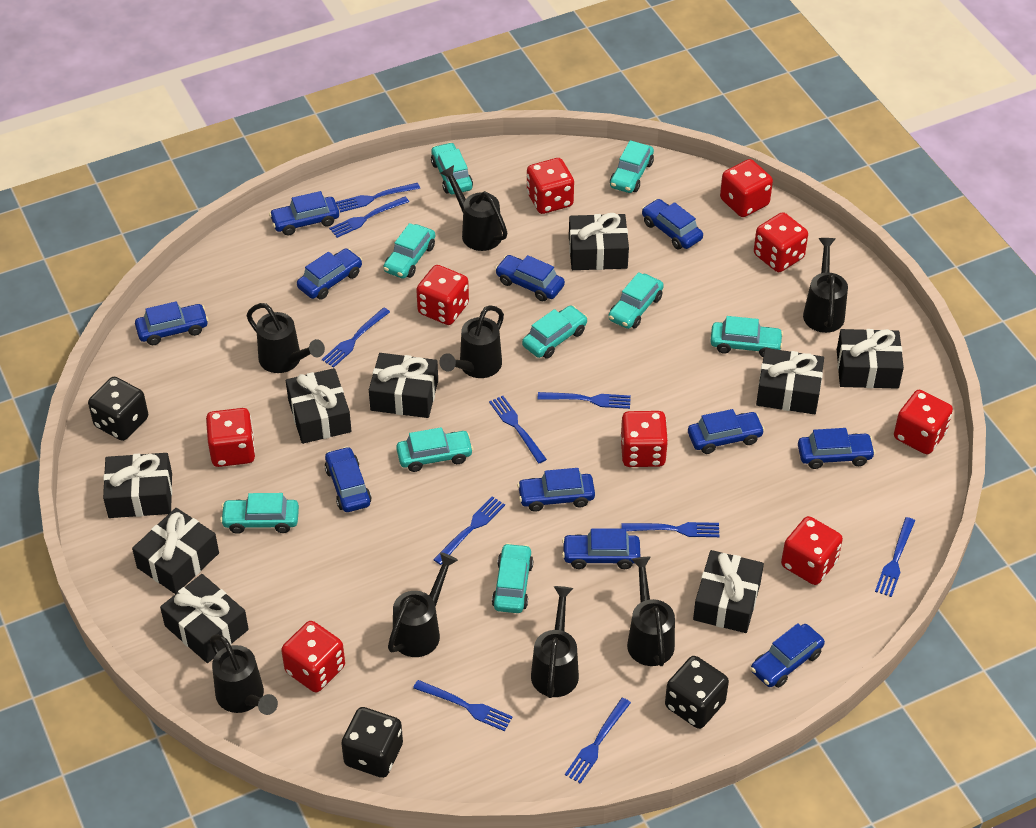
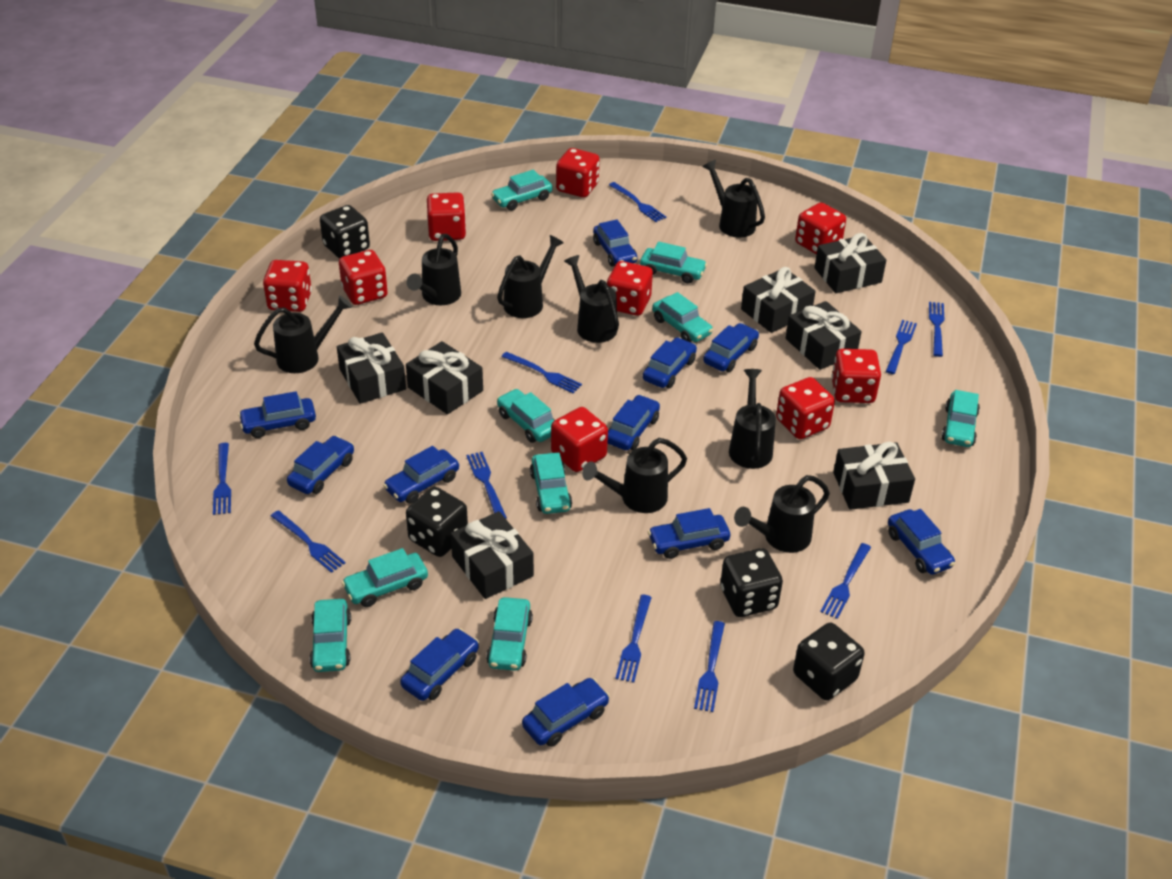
black dice: 3 -> 4
black gift: 9 -> 7

